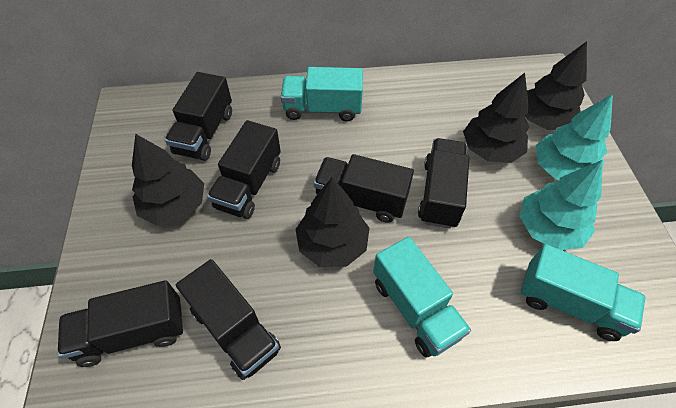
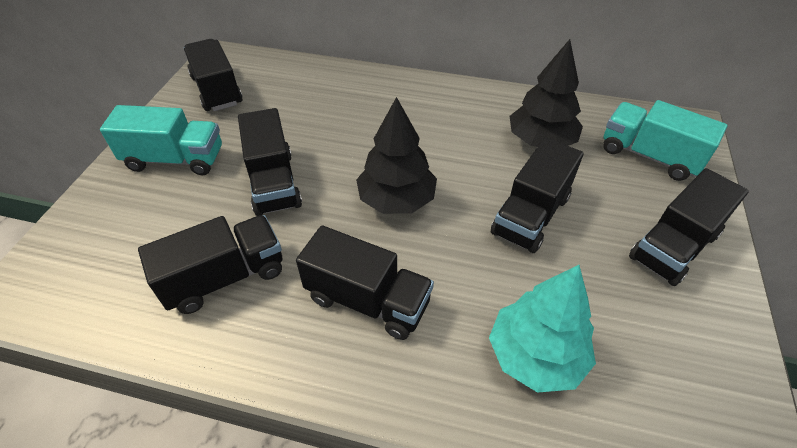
black tree: 4 -> 2
turquoise tree: 2 -> 1
turquoise truck: 3 -> 2

